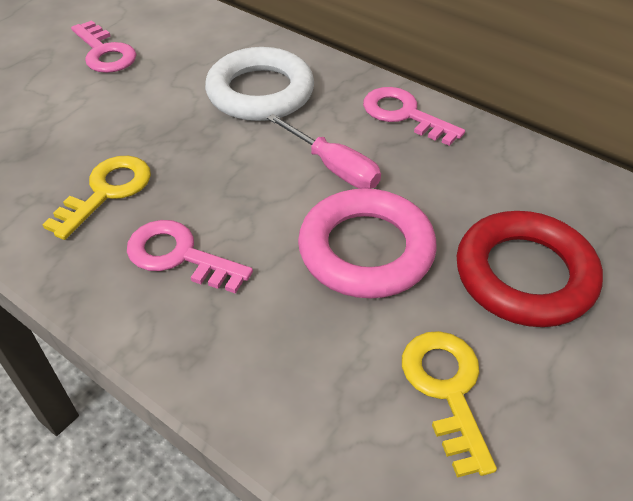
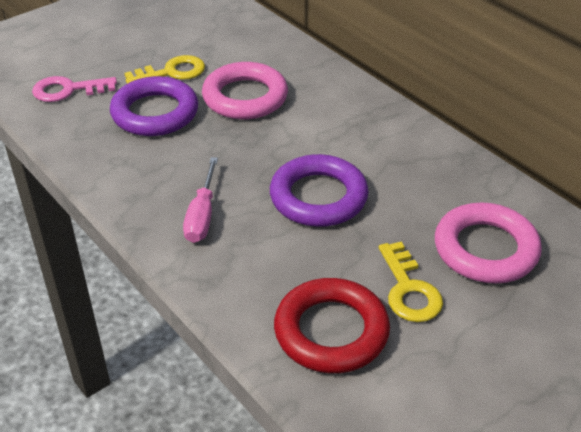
pink key: 3 -> 1
pink ring: 1 -> 2
purple ring: 0 -> 2
white ring: 1 -> 0

